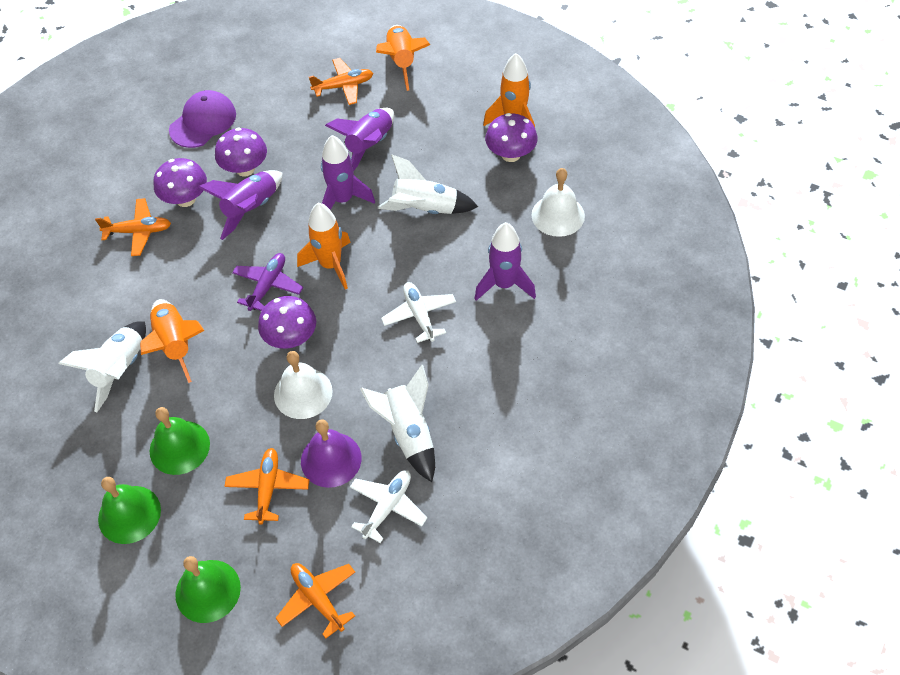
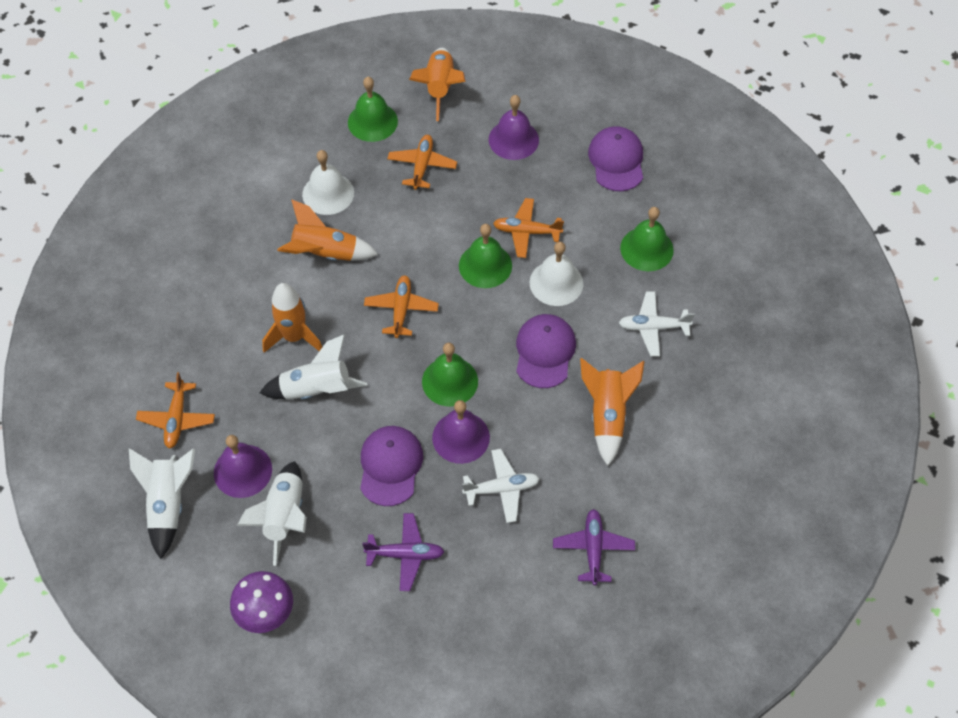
green bell: 3 -> 4
purple bell: 1 -> 3
purple cap: 1 -> 3
purple mushroom: 4 -> 1
purple plane: 1 -> 2
purple rocket: 4 -> 0

